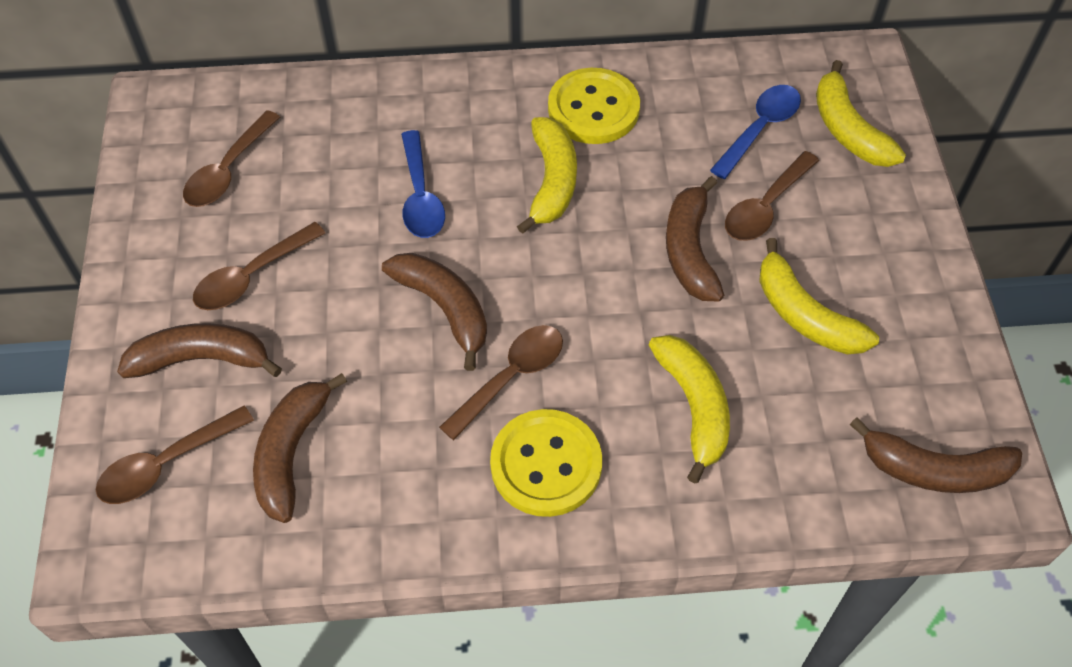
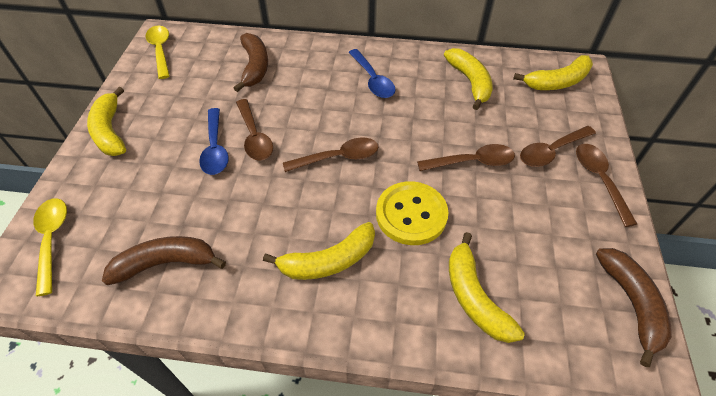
brown banana: 5 -> 3
yellow banana: 4 -> 5
yellow button: 2 -> 1
yellow spoon: 0 -> 2

